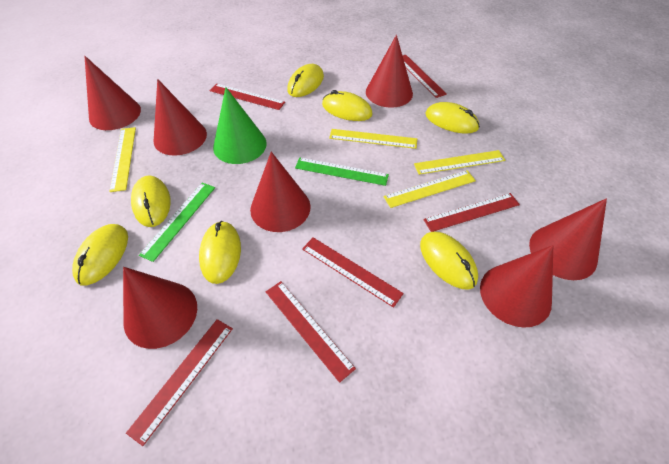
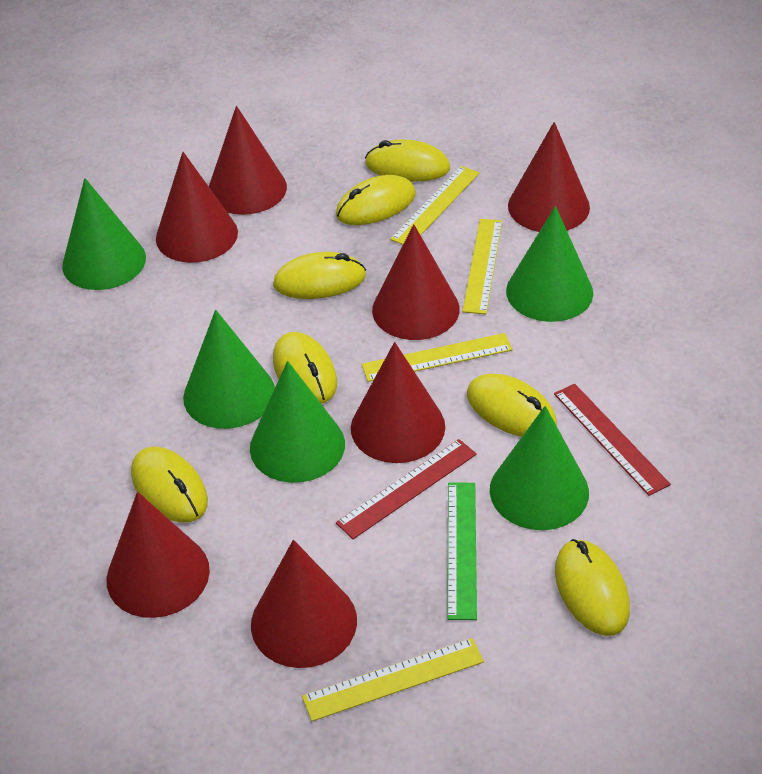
green cone: 1 -> 5
green ruler: 2 -> 1
red ruler: 6 -> 2

